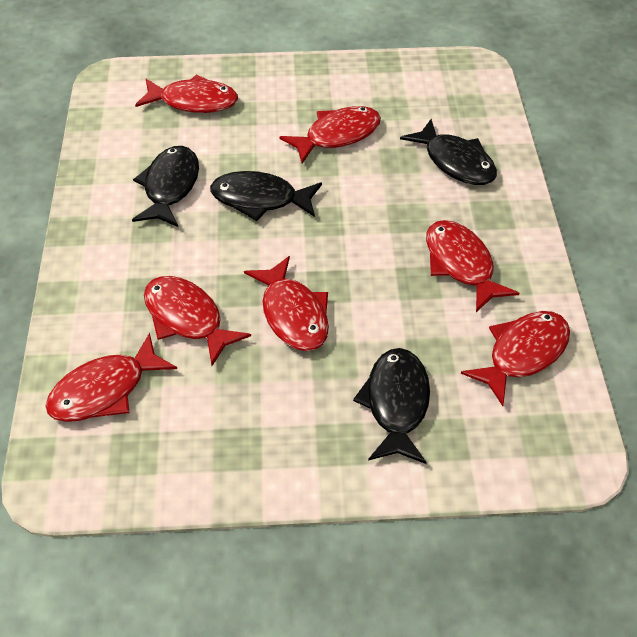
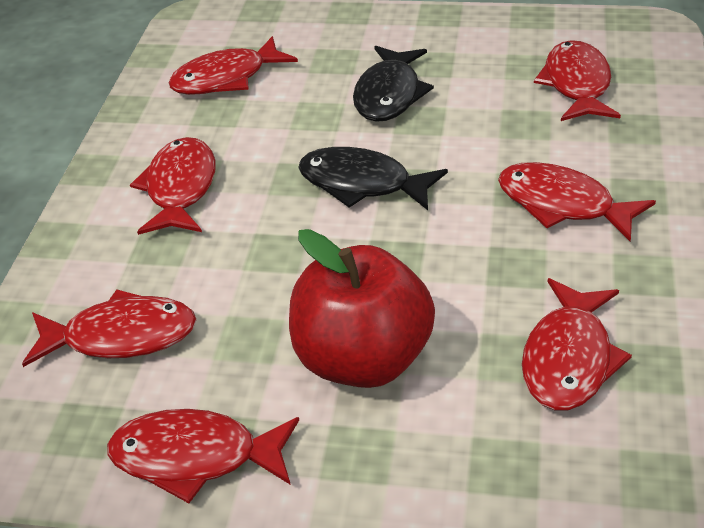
black fish: 4 -> 2
red apple: 0 -> 1

